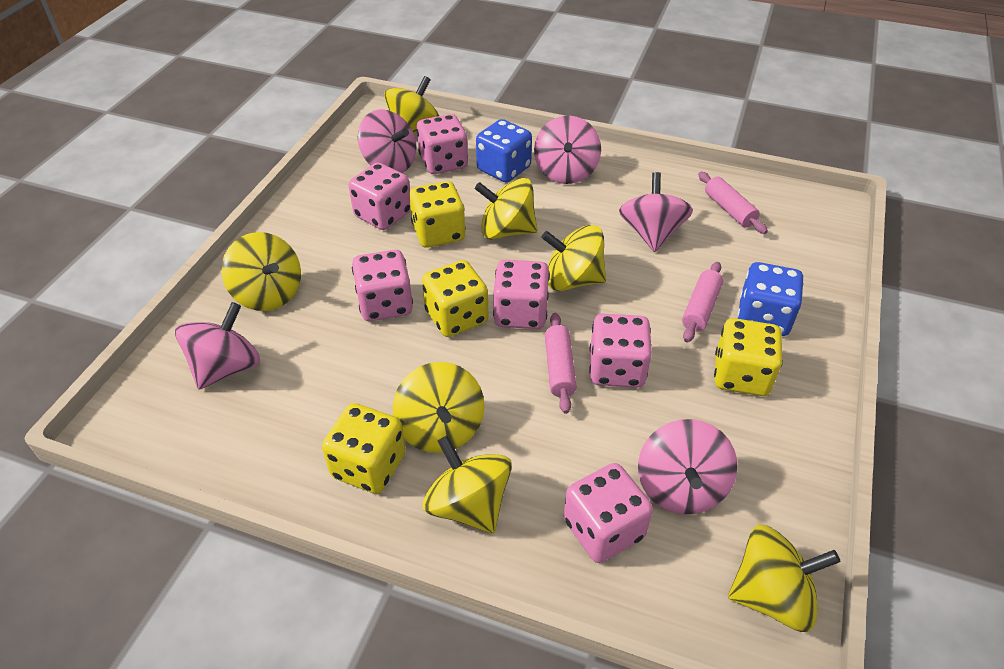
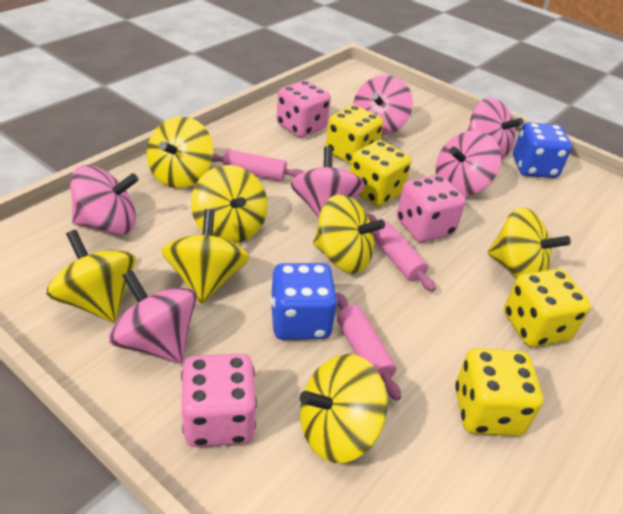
pink dice: 6 -> 3
pink spinning top: 5 -> 6

